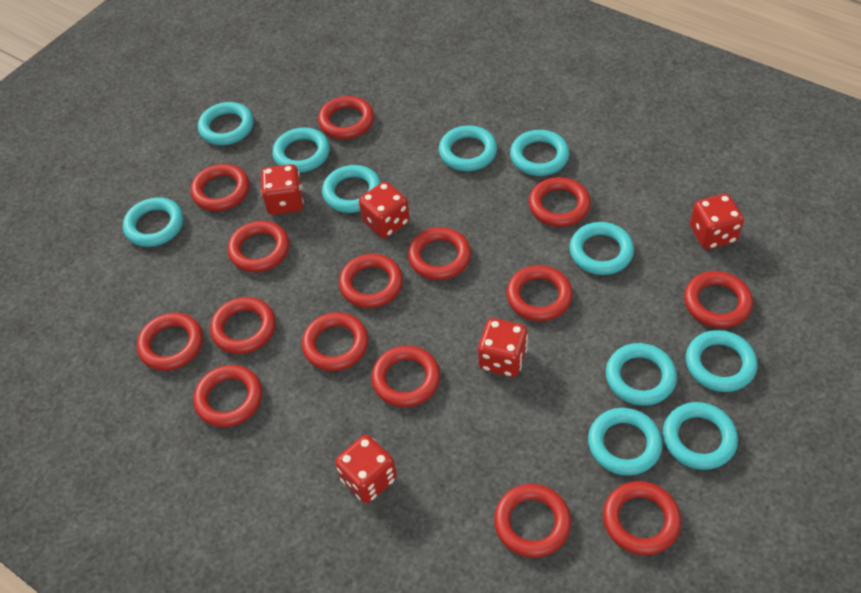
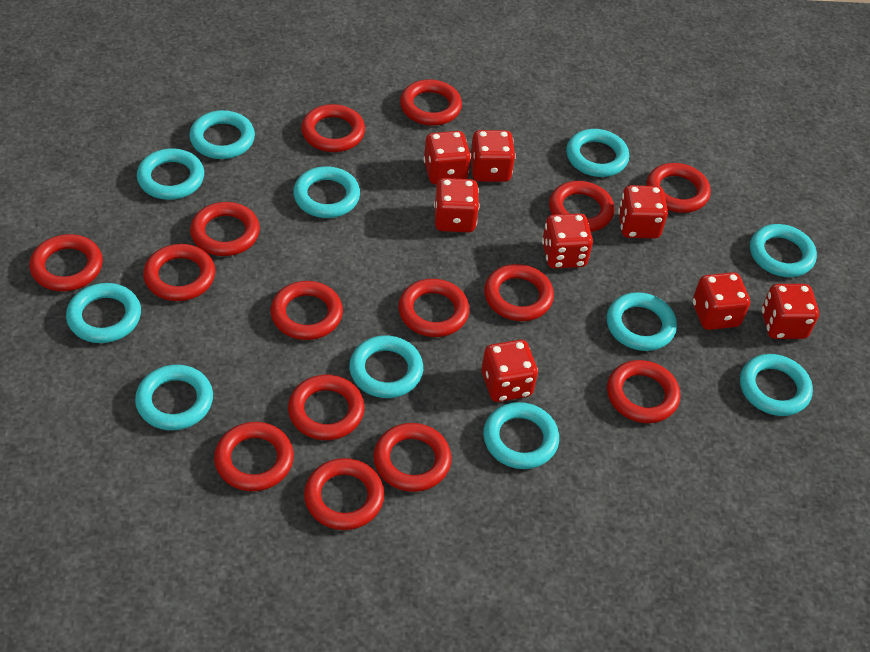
red dice: 5 -> 8

